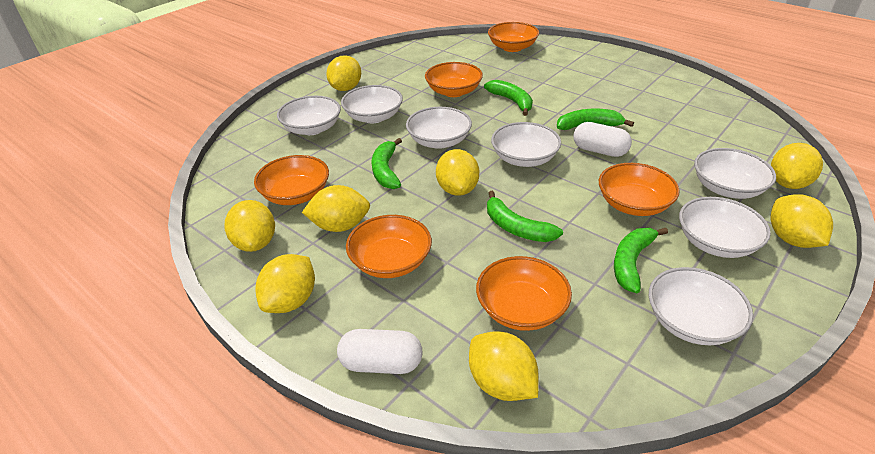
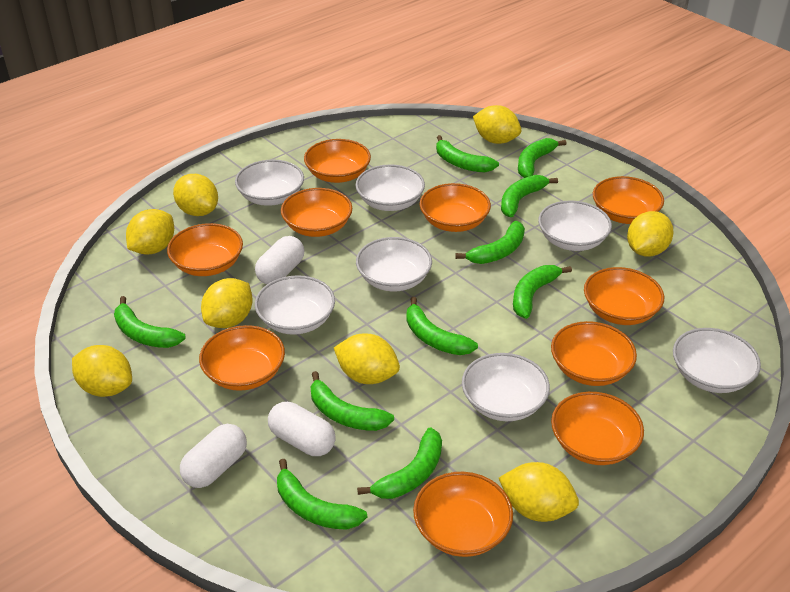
green banana: 5 -> 10
orange bowl: 6 -> 10
white capsule: 2 -> 3

